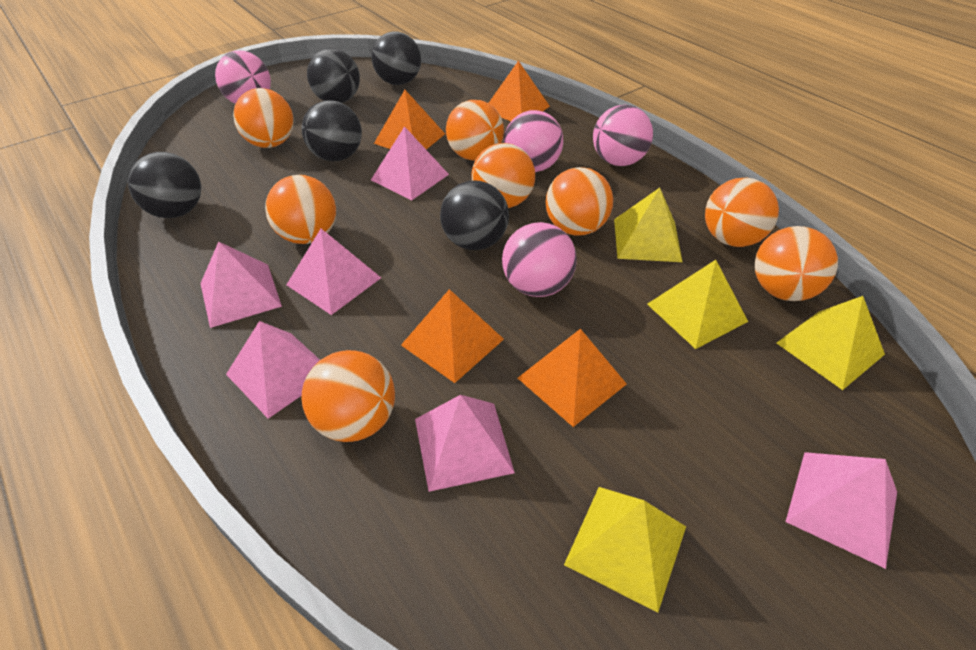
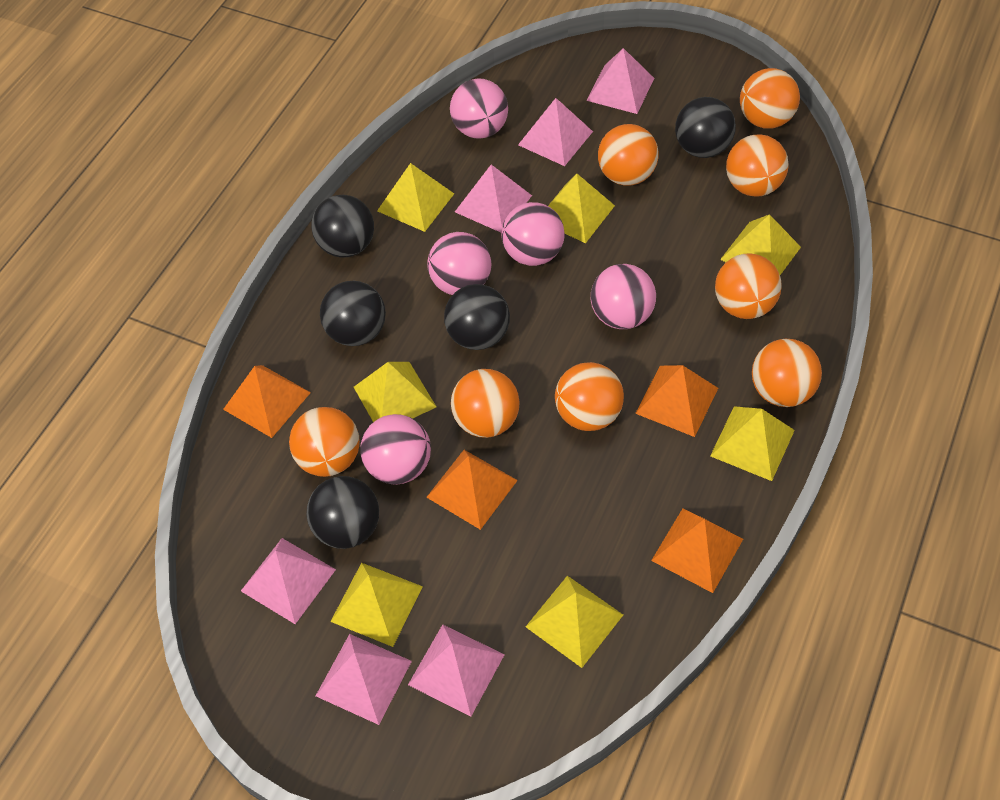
pink ball: 4 -> 5
yellow pyramid: 4 -> 7

